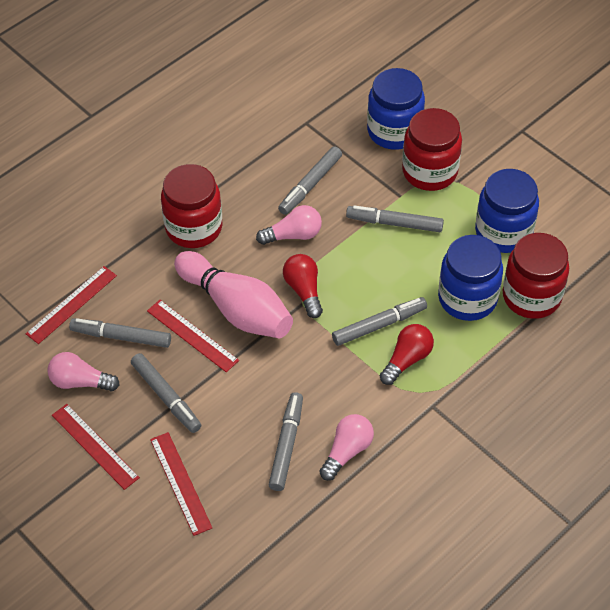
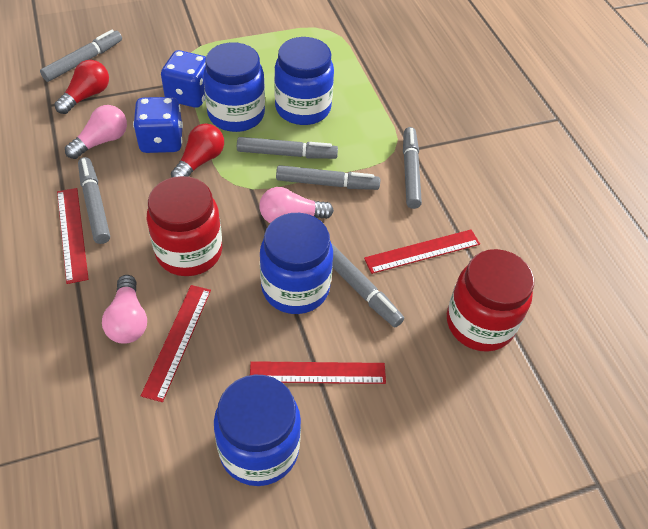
blue dice: 0 -> 2
blue jar: 3 -> 4
pink bowling pin: 1 -> 0
red jar: 3 -> 2

